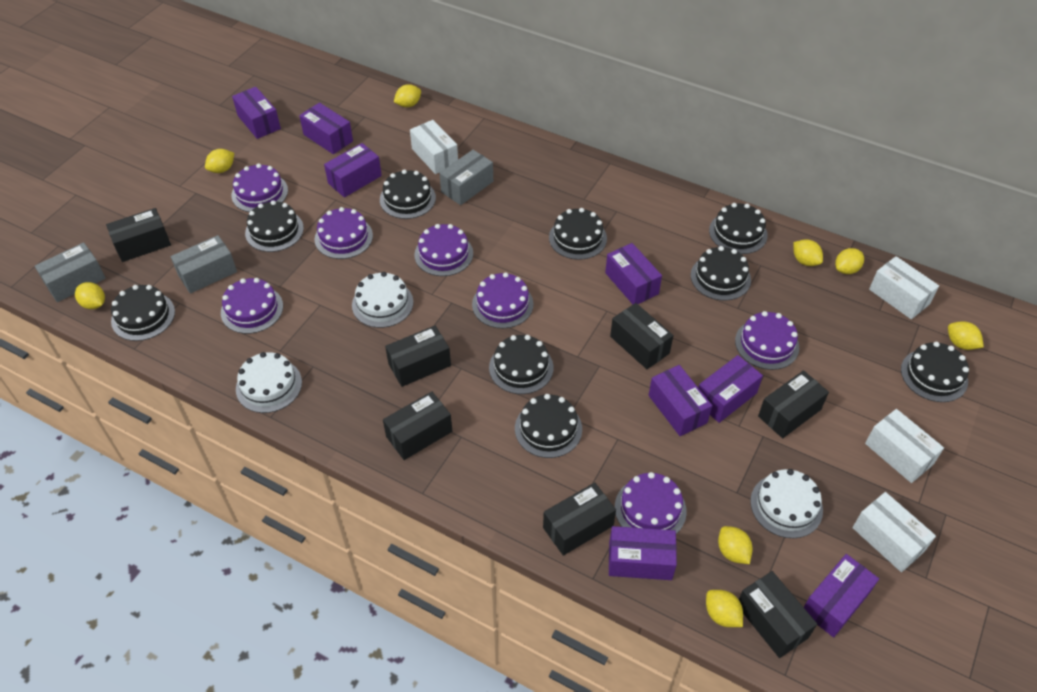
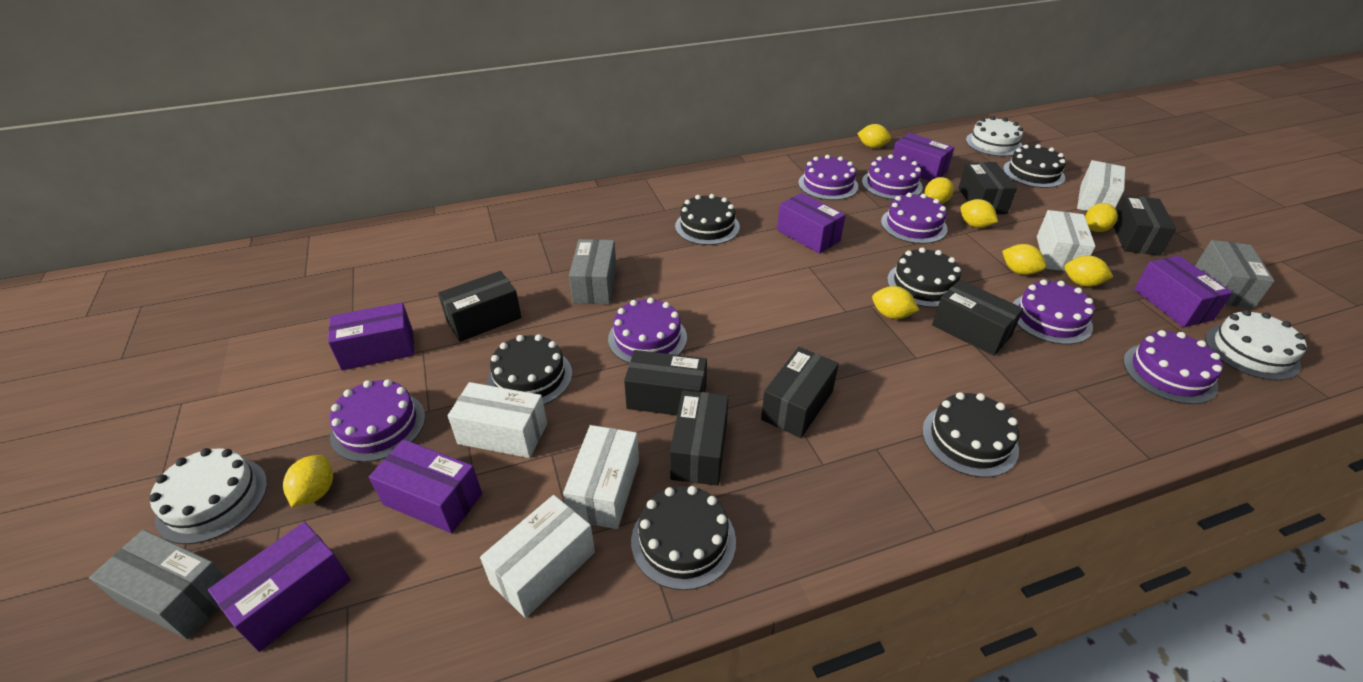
black cake: 9 -> 6
purple box: 8 -> 6
white box: 4 -> 5

